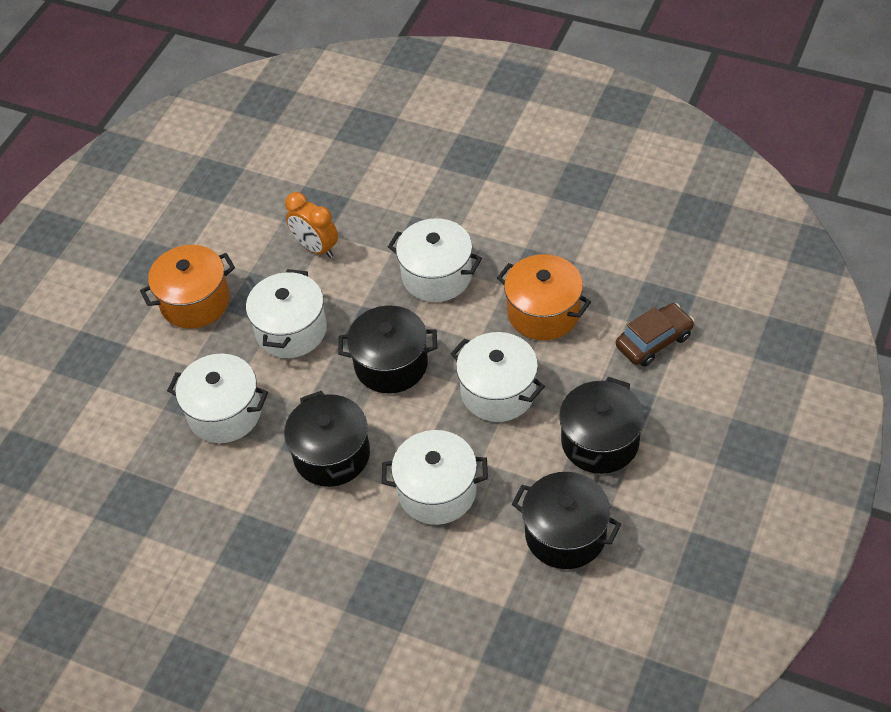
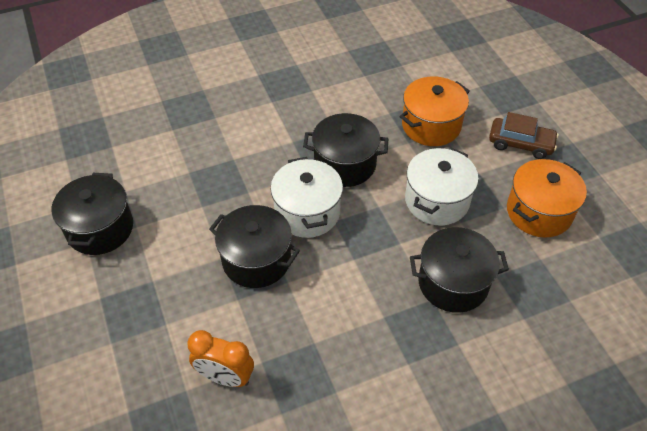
white pot: 5 -> 2

